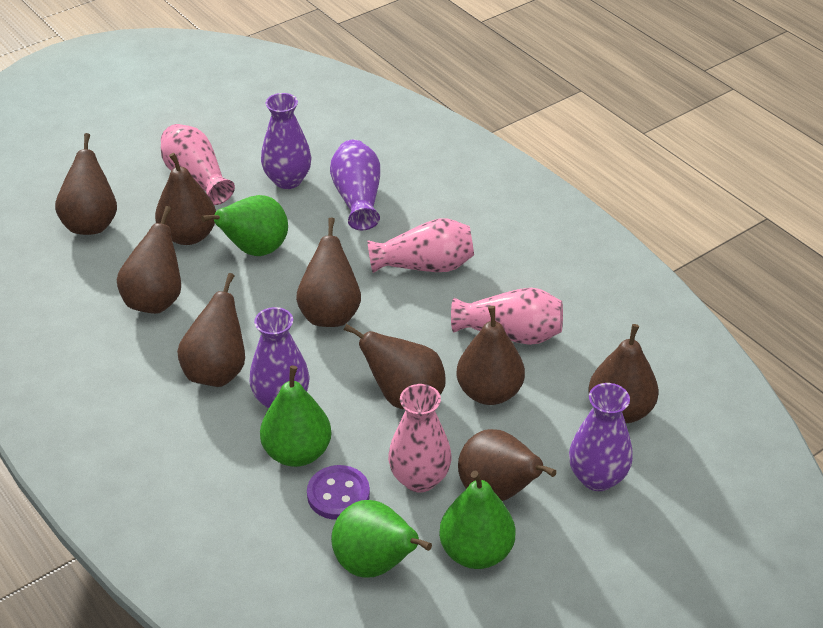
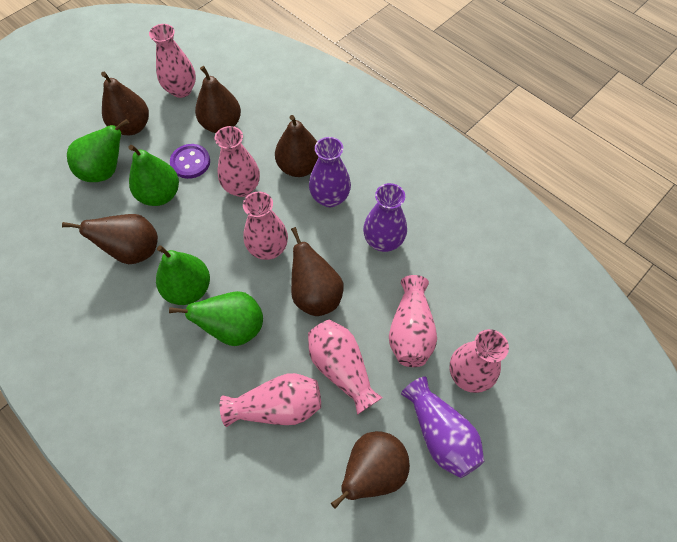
brown pear: 9 -> 6
pink vase: 4 -> 7
purple vase: 4 -> 3

